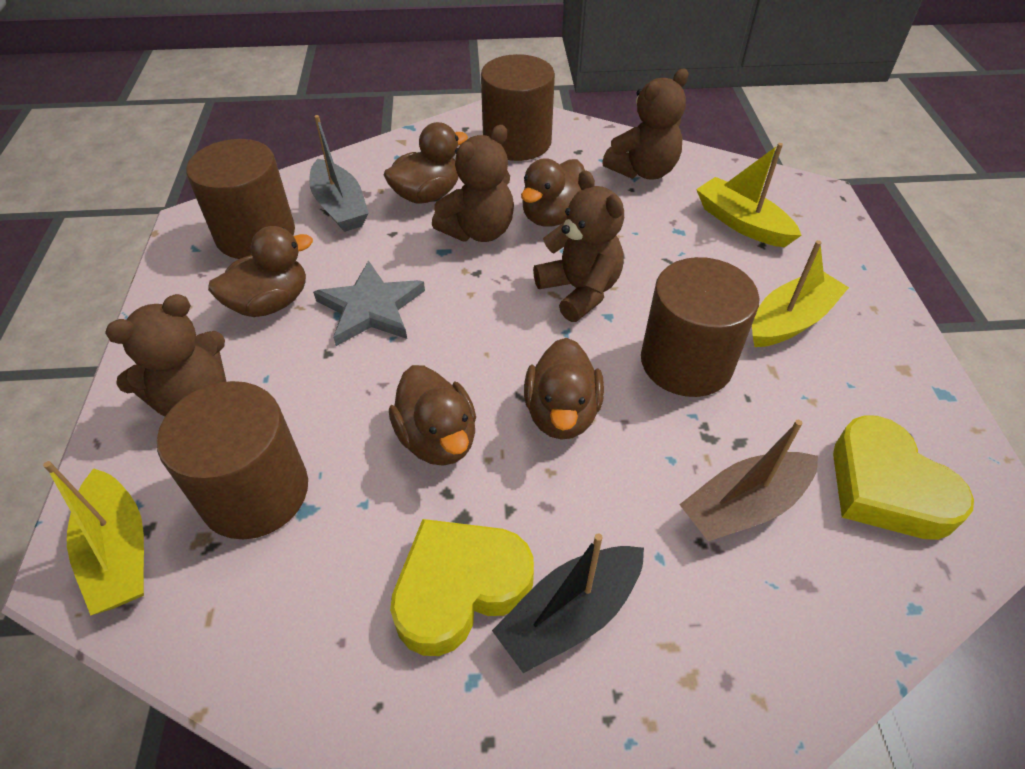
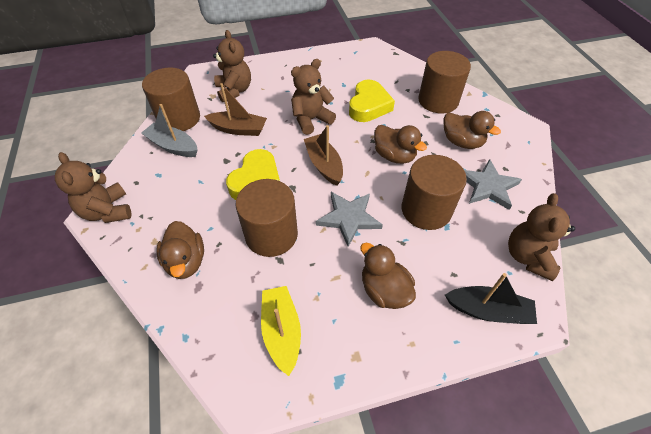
brown boat: 1 -> 2
brown duck: 5 -> 4
grey star: 1 -> 2
yellow boat: 3 -> 1

